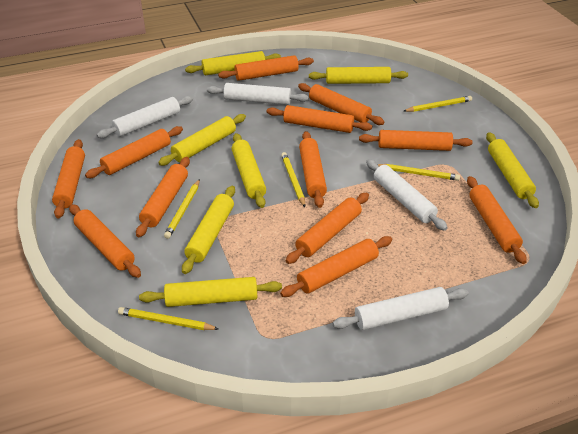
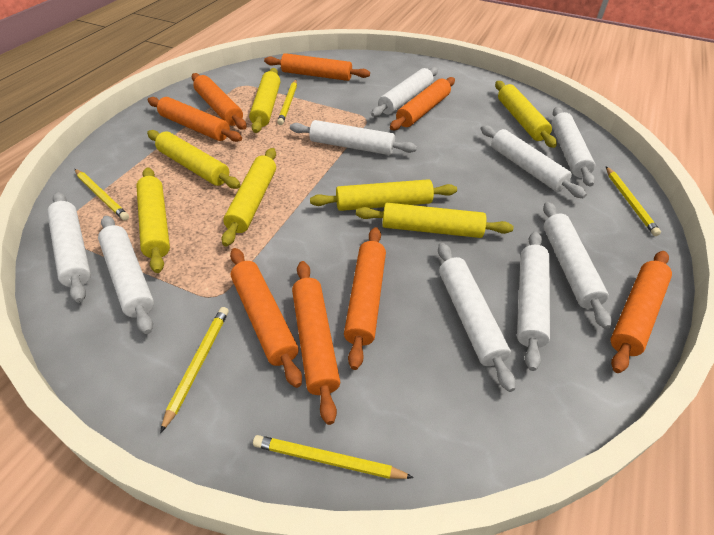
orange rolling pin: 12 -> 8
white rolling pin: 4 -> 9

